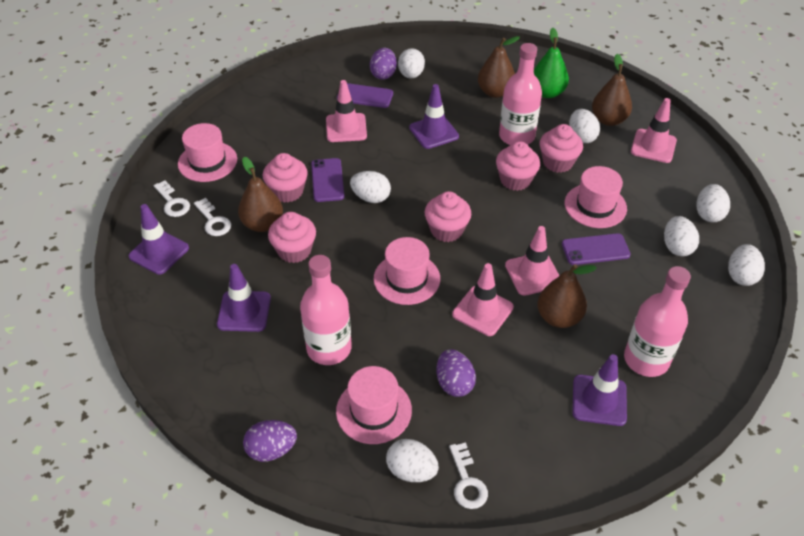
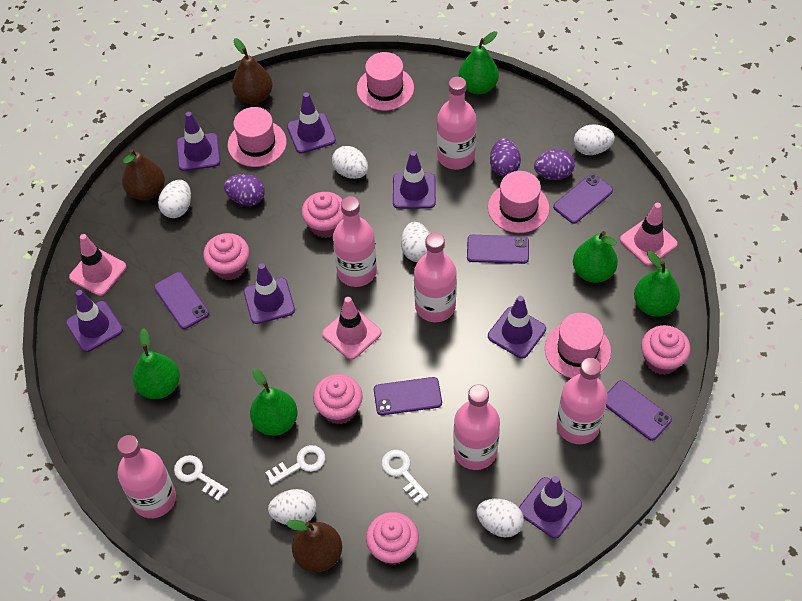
brown pear: 4 -> 3
green pear: 1 -> 5
pink bottle: 3 -> 6
pink traffic cone: 4 -> 3
purple phone: 3 -> 5
purple traffic cone: 4 -> 7
white egg: 7 -> 6

